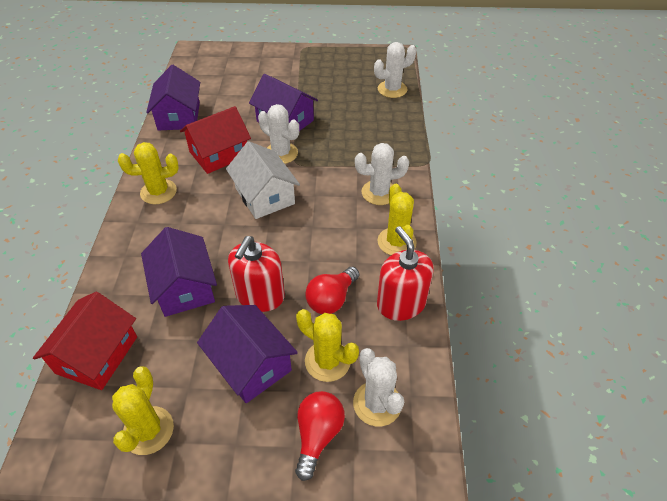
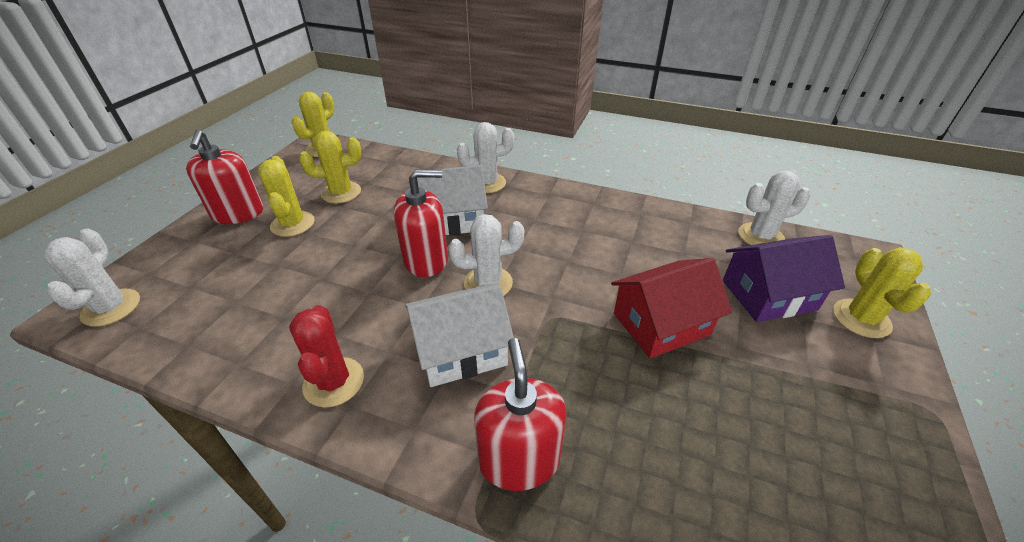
purple house: 4 -> 1
red cactus: 0 -> 1
red house: 2 -> 1
red light bulb: 2 -> 0
red soap dispenser: 2 -> 3
white house: 1 -> 2

